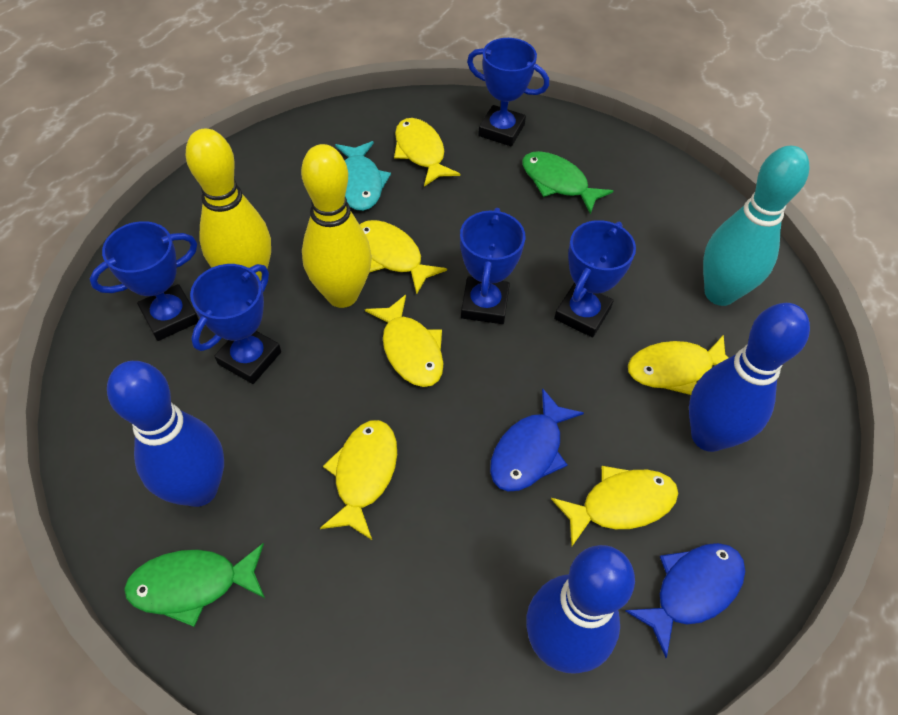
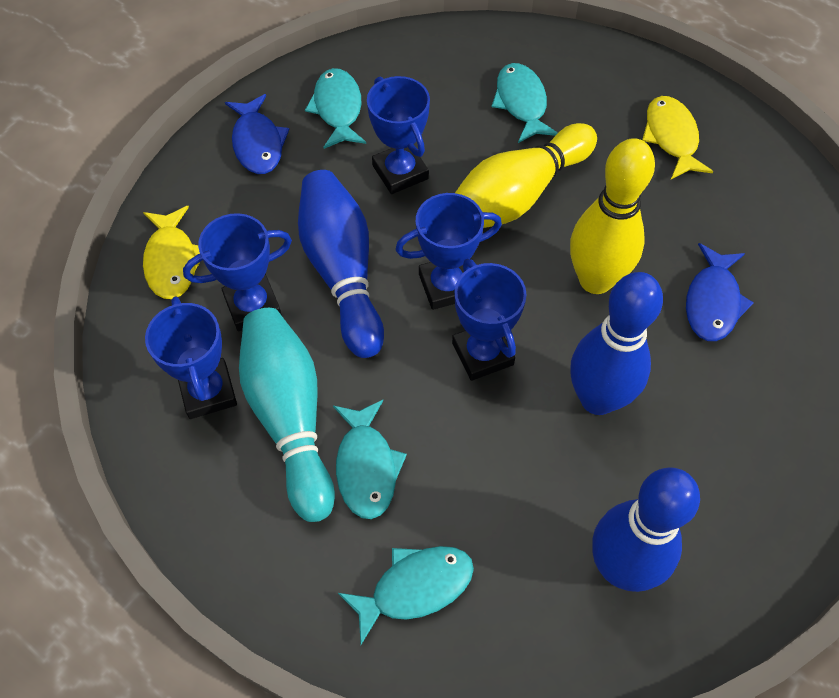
green fish: 2 -> 0
turquoise fish: 1 -> 4
yellow fish: 6 -> 2

